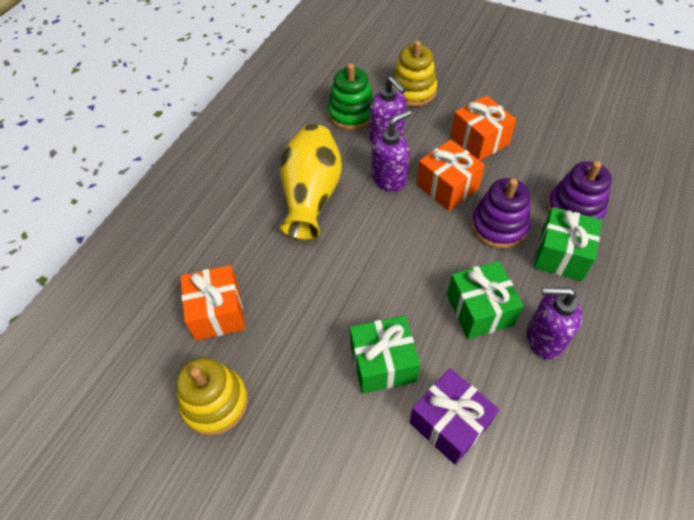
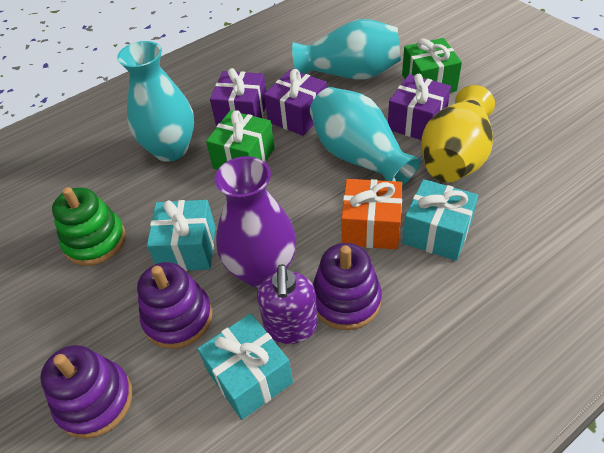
green gift: 3 -> 2
orange gift: 3 -> 1
purple gift: 1 -> 3
purple soap dispenser: 3 -> 1
purple stacking toy: 2 -> 3
purple vase: 0 -> 1
turquoise gift: 0 -> 3
turquoise vase: 0 -> 3
yellow stacking toy: 2 -> 0

